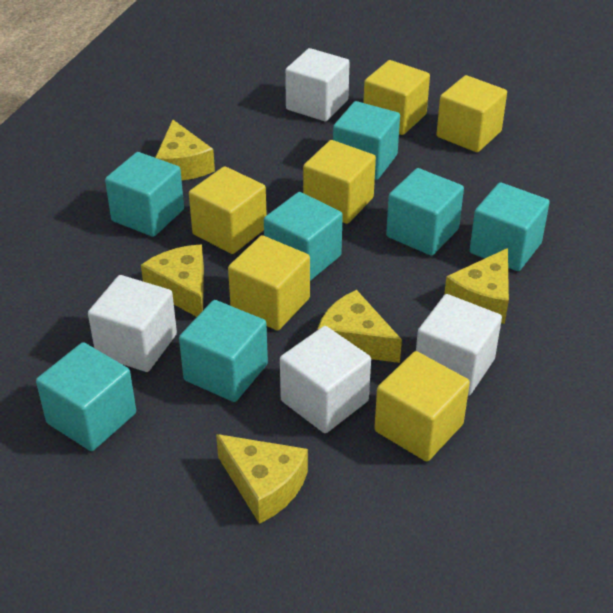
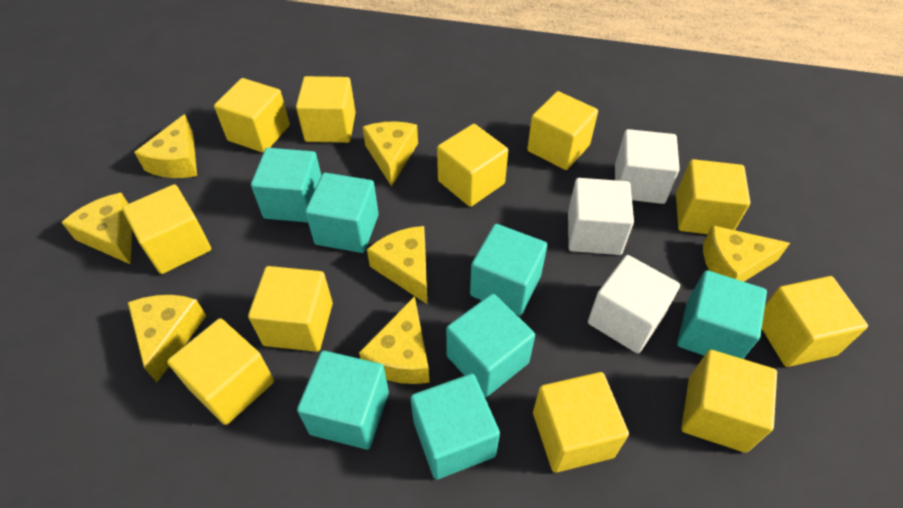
white cube: 4 -> 3
yellow cheese: 5 -> 7
yellow cube: 6 -> 11

